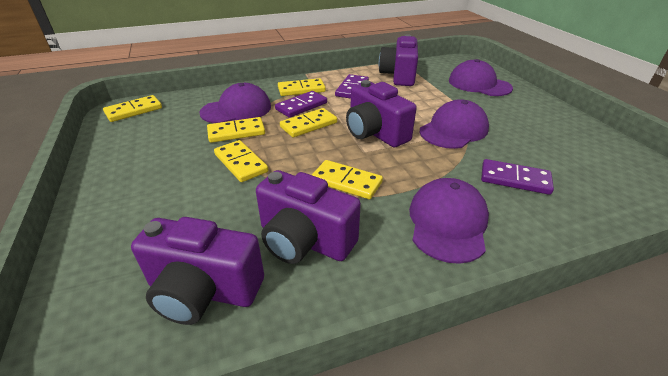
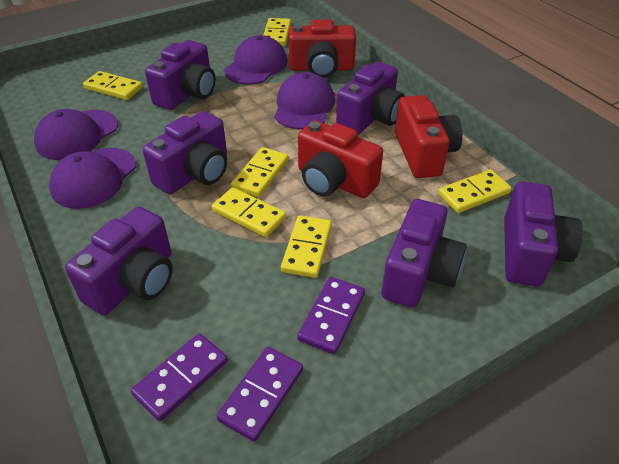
purple camera: 4 -> 6
red camera: 0 -> 3

